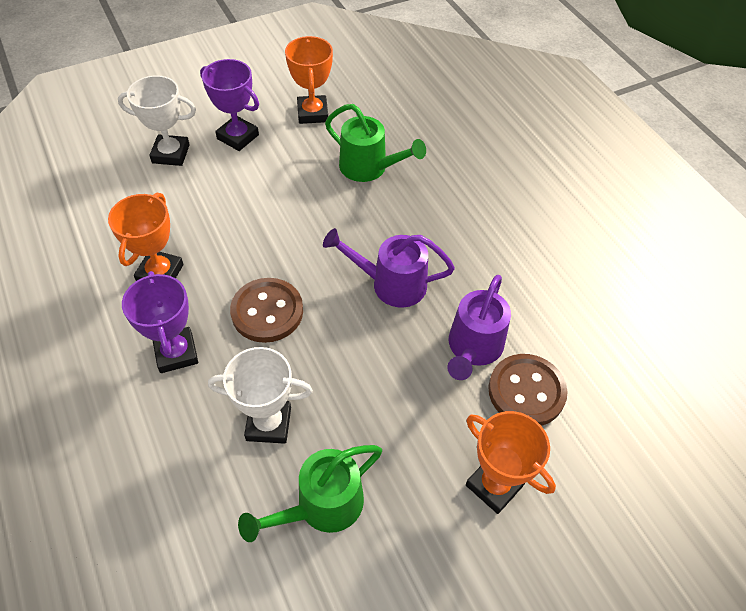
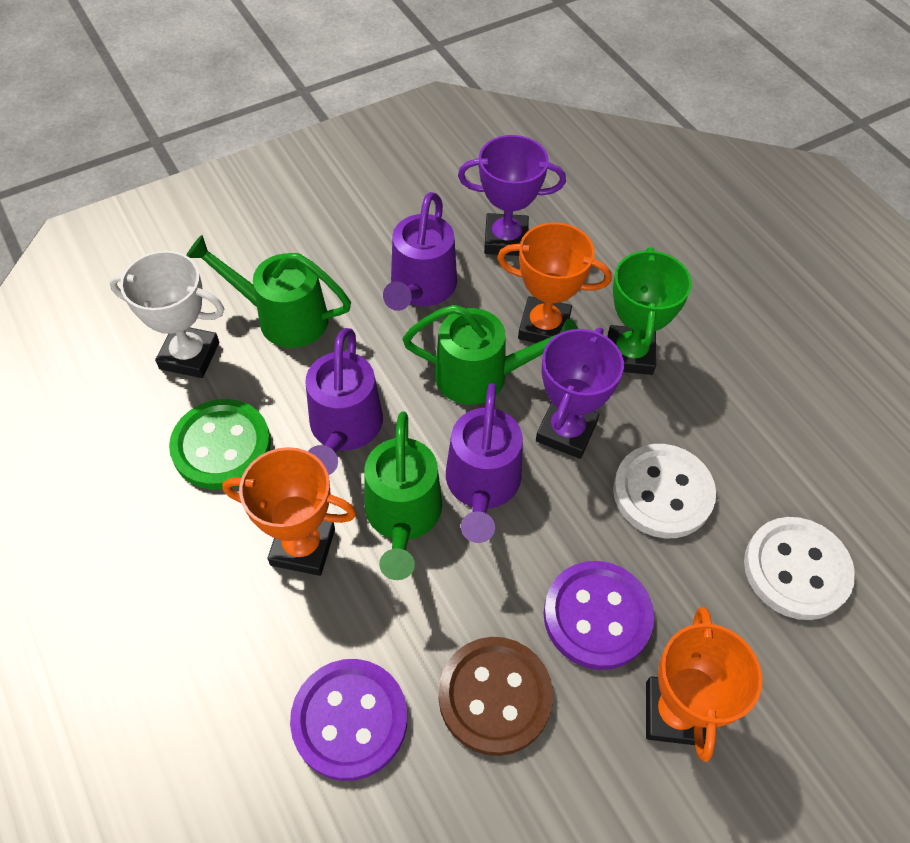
brown button: 2 -> 1
green button: 0 -> 1
green trophy: 0 -> 1
green watering can: 2 -> 3
purple button: 0 -> 2
purple watering can: 2 -> 3
white button: 0 -> 2
white trophy: 2 -> 1

